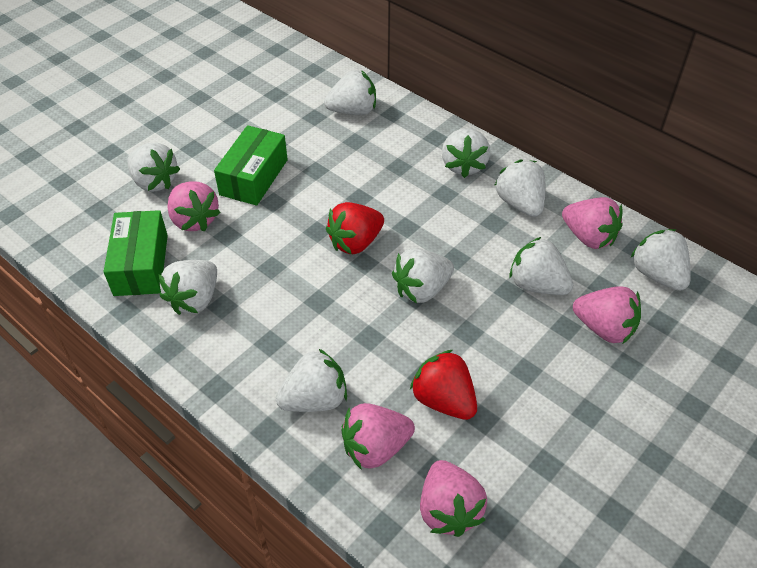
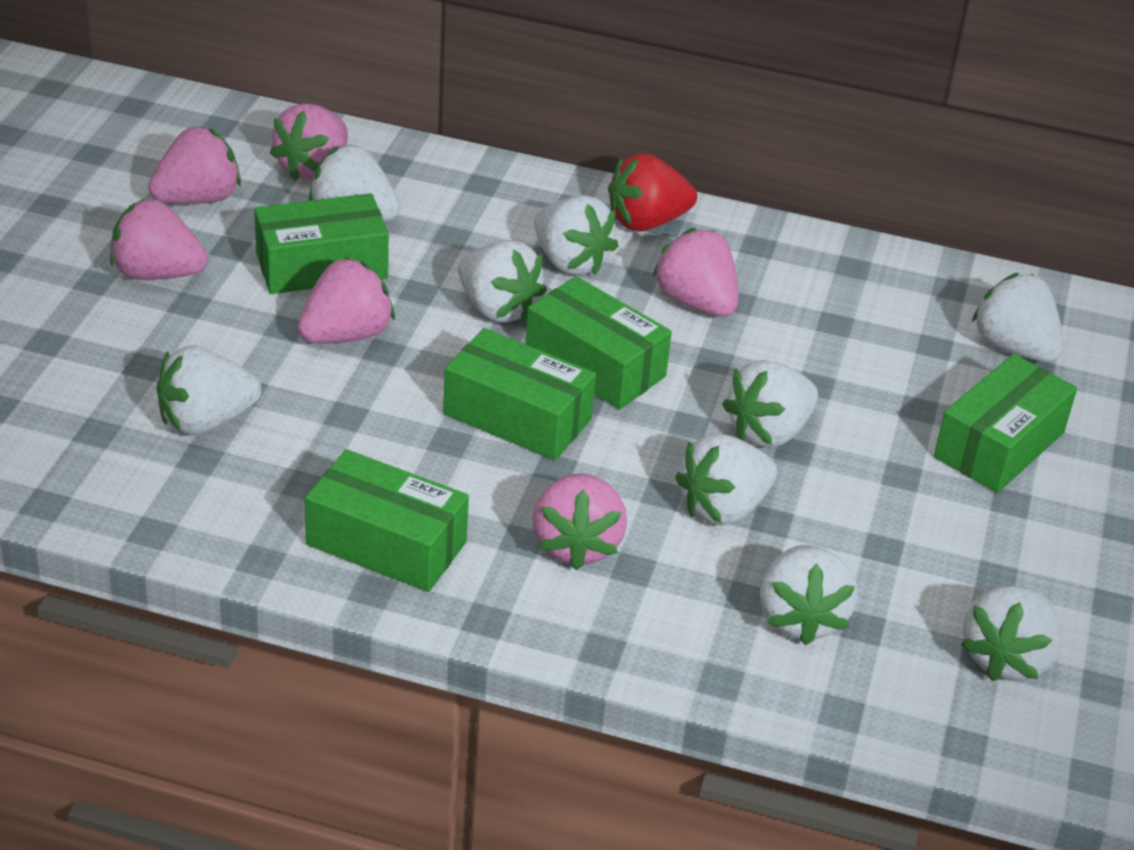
green box: 2 -> 5
pink strawberry: 5 -> 6
red strawberry: 2 -> 1

